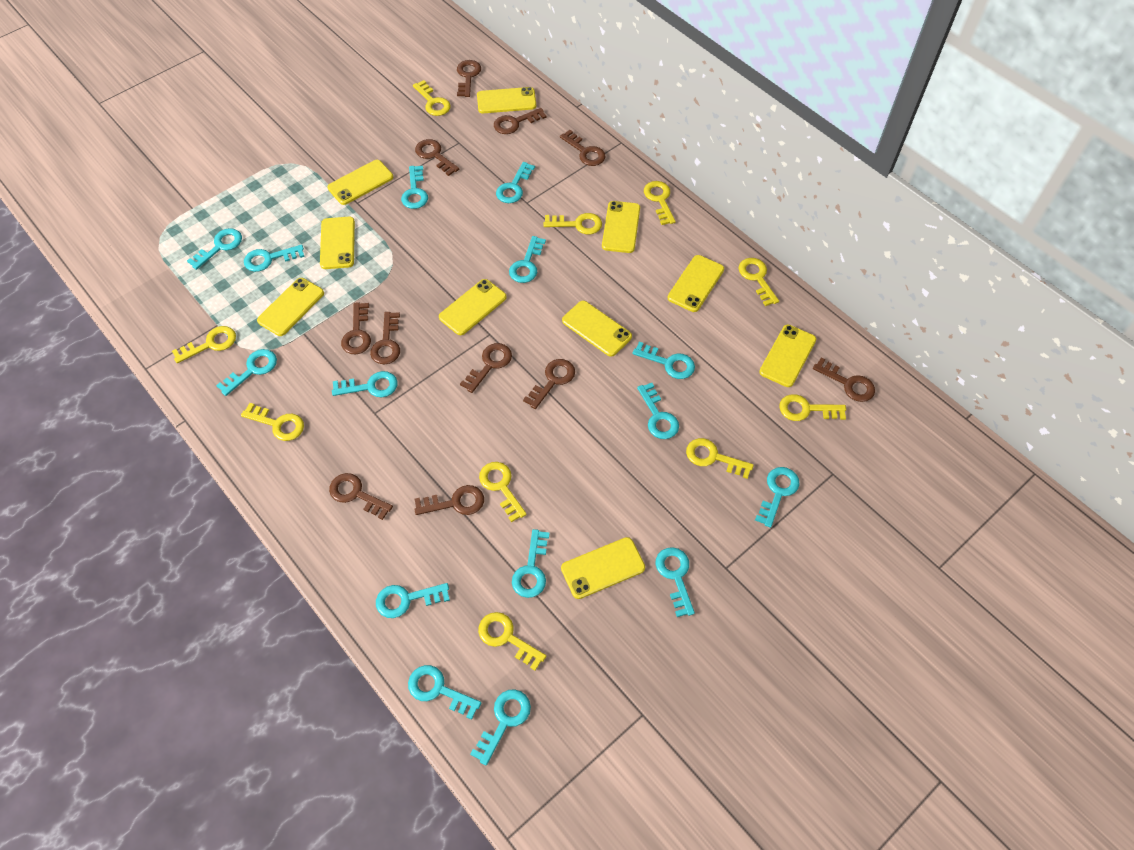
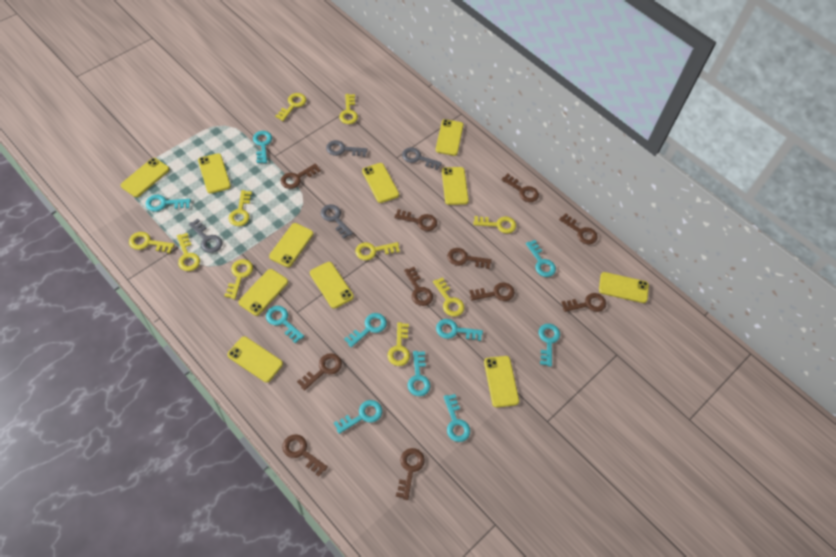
grey key: 0 -> 4
turquoise key: 15 -> 10
yellow phone: 10 -> 11

